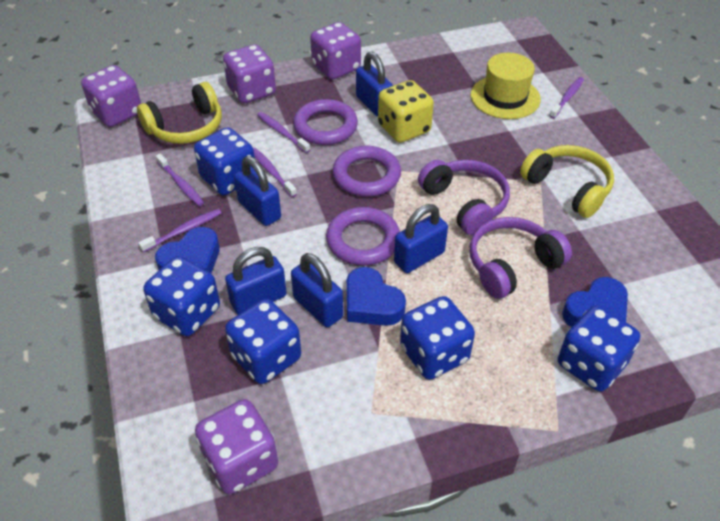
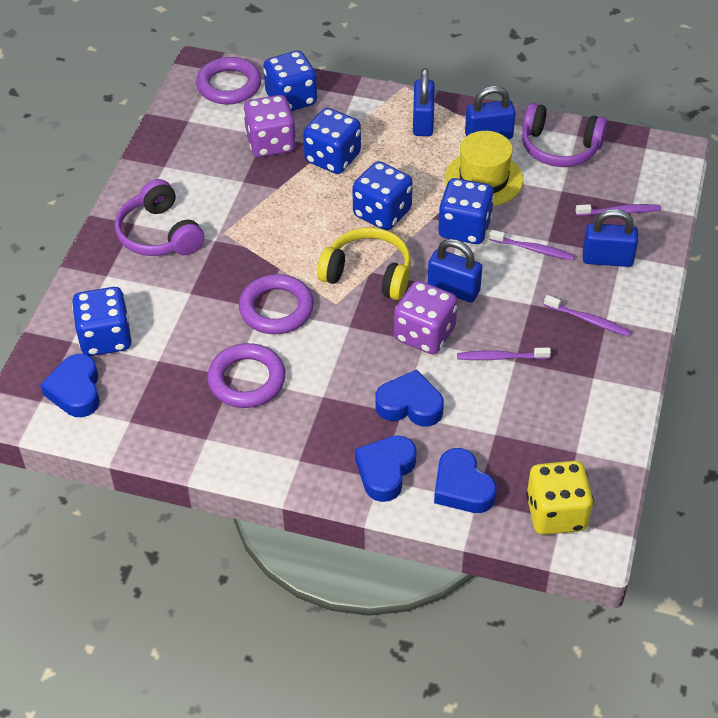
blue heart: 3 -> 4
blue padlock: 5 -> 4
purple dice: 4 -> 2
purple toothbrush: 5 -> 4
yellow headphones: 2 -> 1

